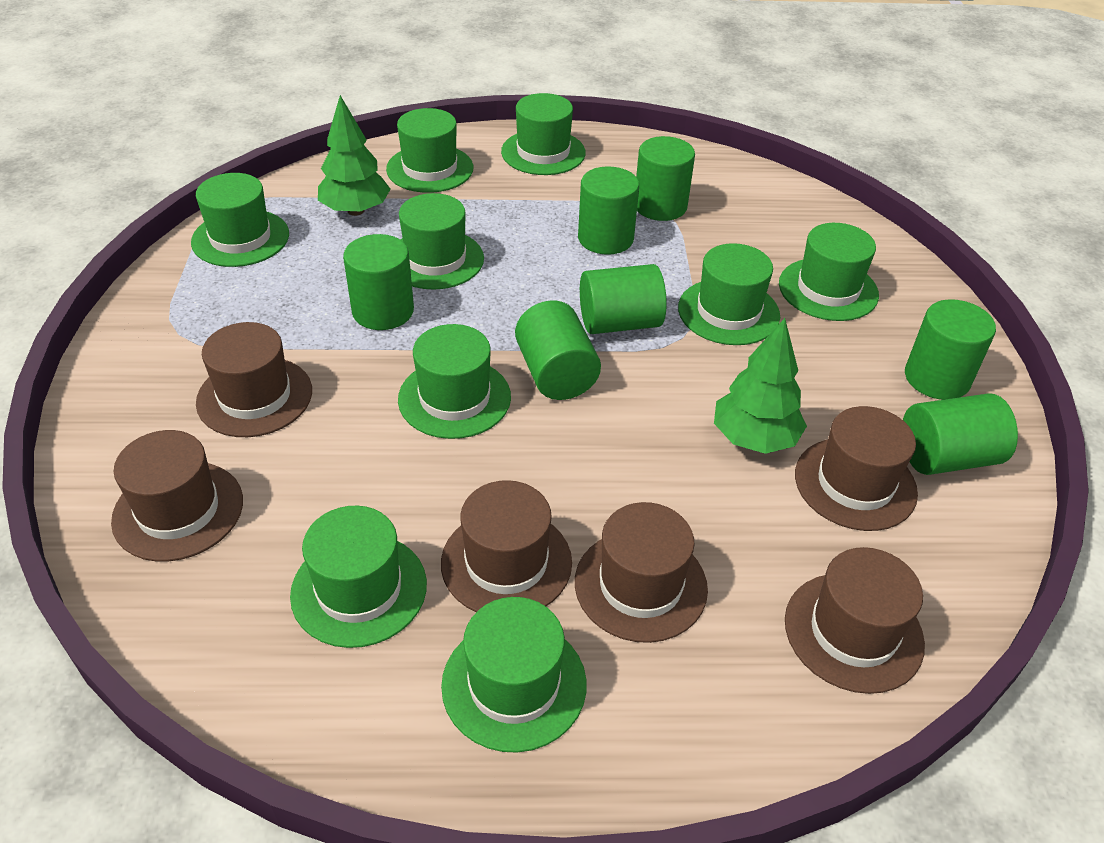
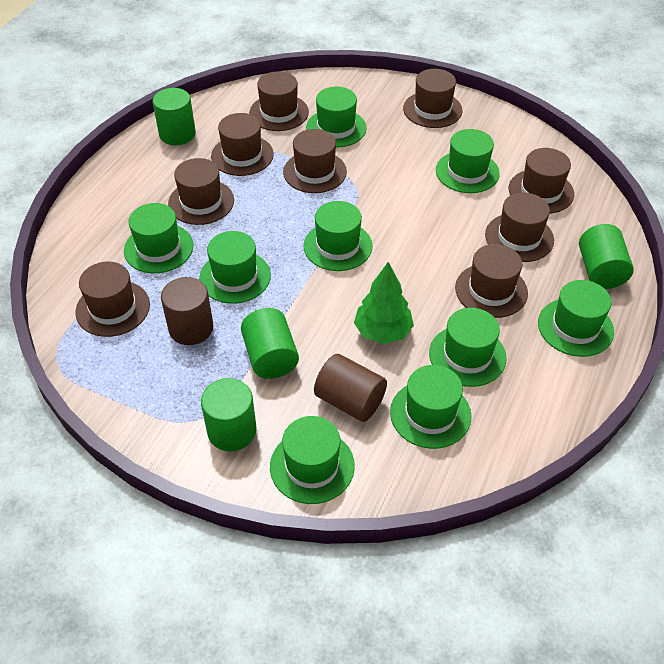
brown cylinder: 0 -> 2
brown hat: 6 -> 9
green cylinder: 7 -> 4
green tree: 2 -> 1

